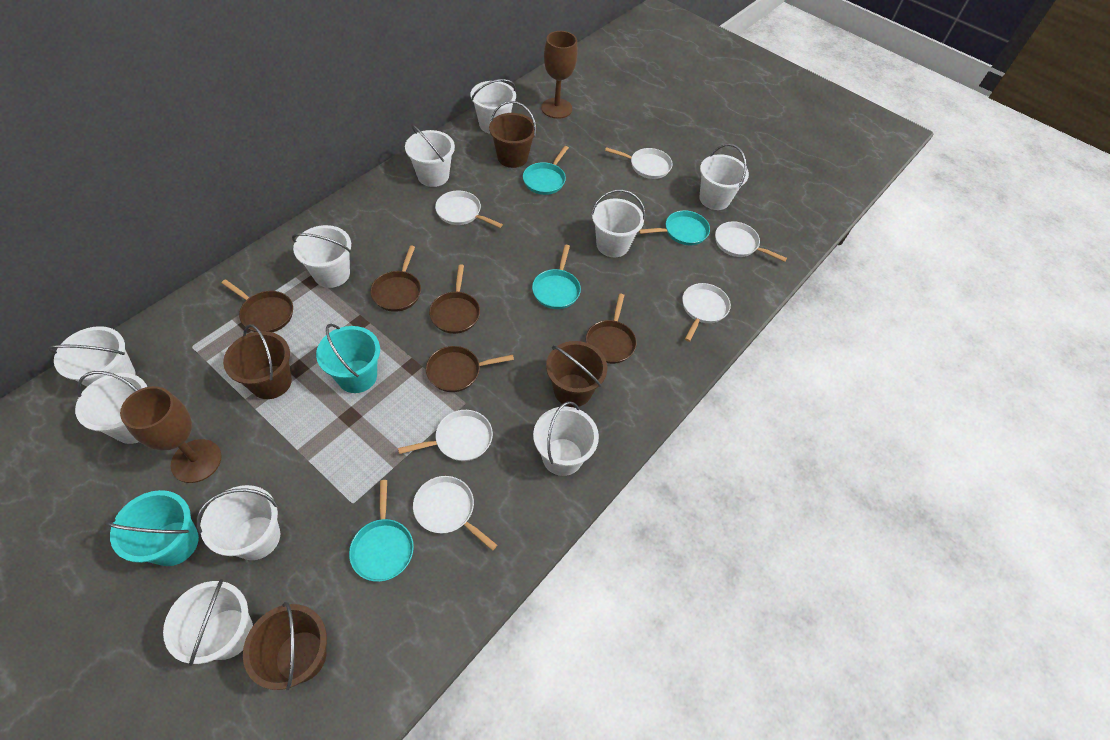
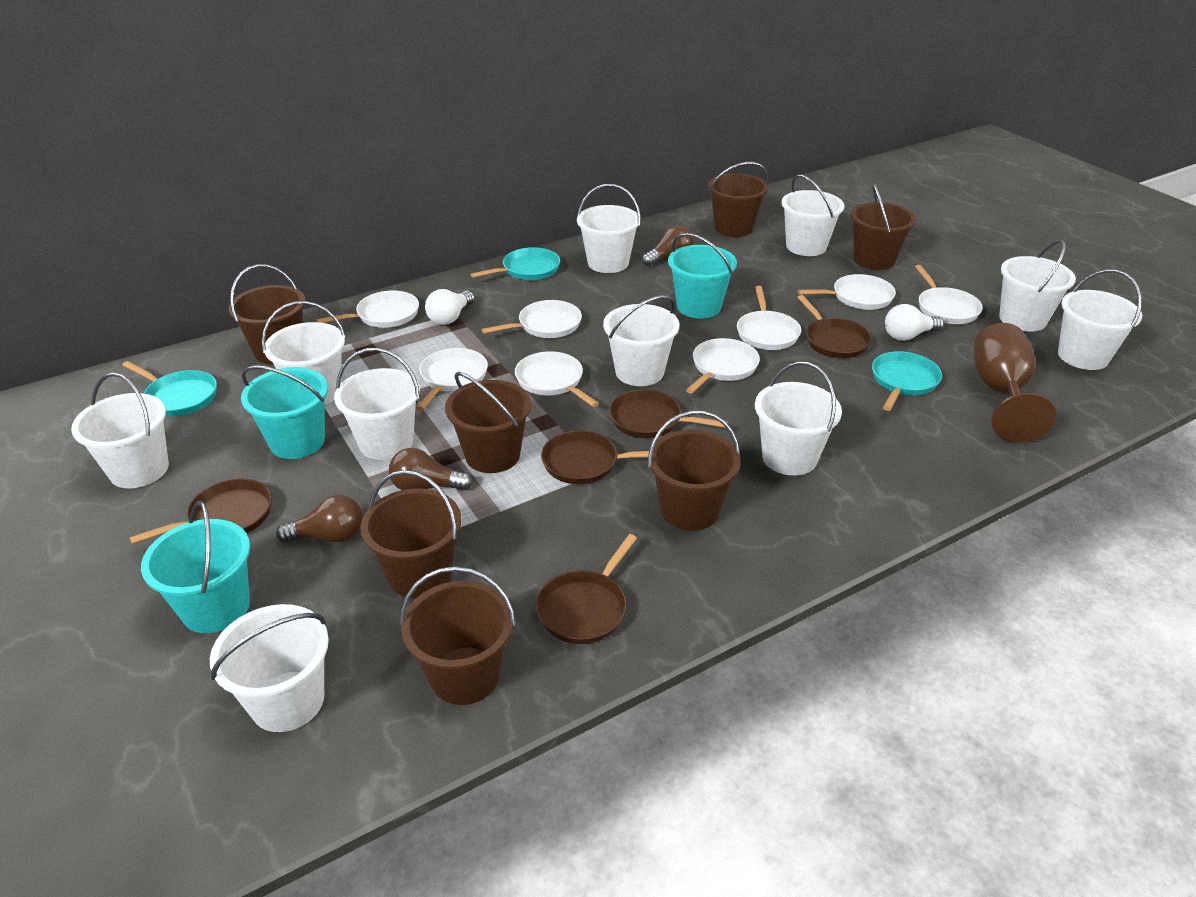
brown bucket: 4 -> 7
brown goblet: 2 -> 1
brown light bulb: 0 -> 3
turquoise bucket: 2 -> 3
turquoise pan: 4 -> 3
white light bulb: 0 -> 2
white pan: 6 -> 8

